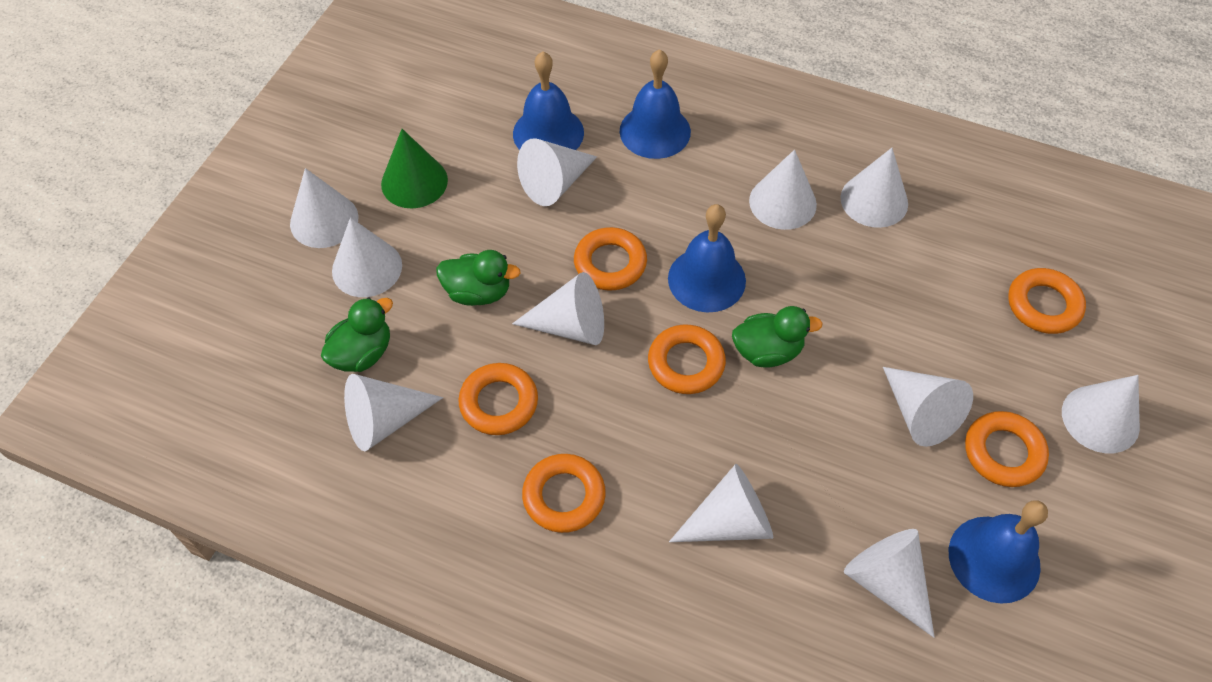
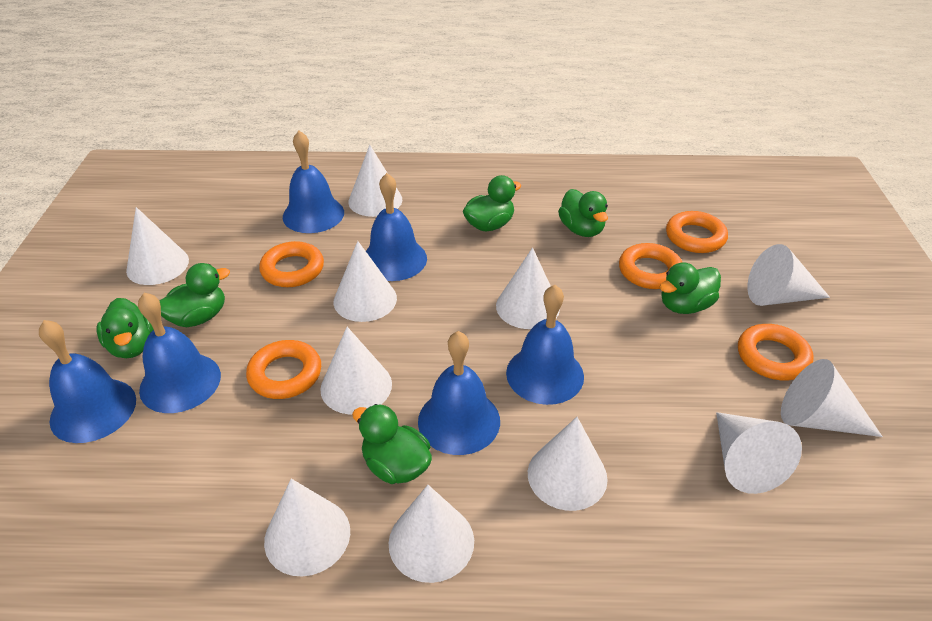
blue bell: 4 -> 6
green cone: 1 -> 0
green duck: 3 -> 6
orange ring: 6 -> 5

